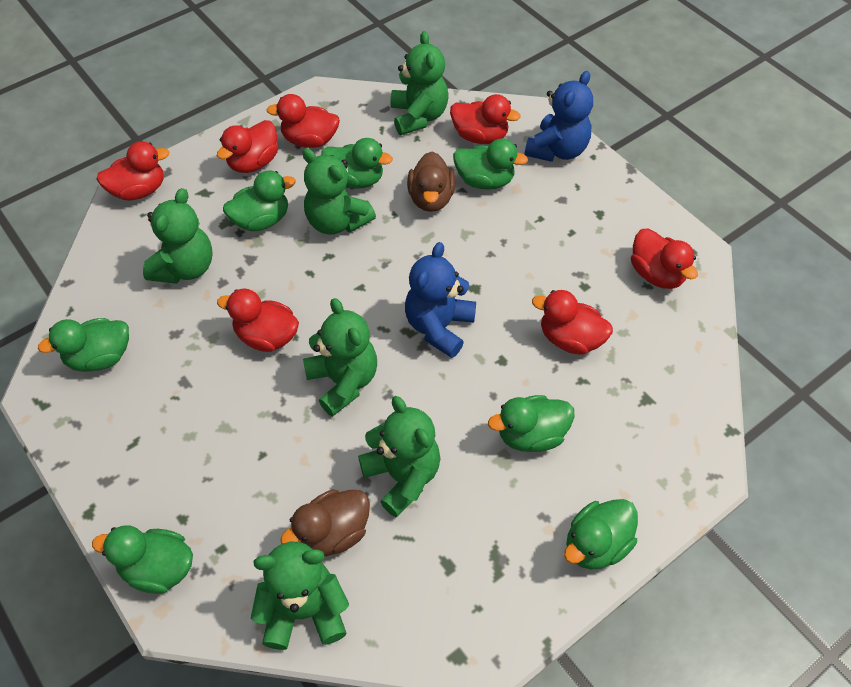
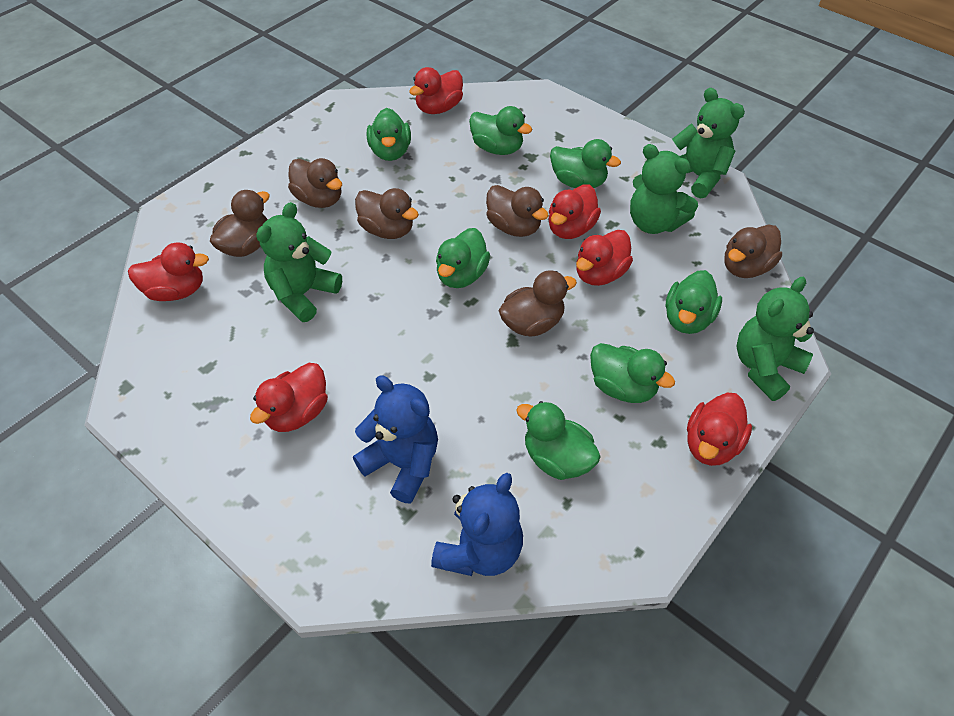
brown duck: 2 -> 6
green teddy bear: 6 -> 4
red duck: 7 -> 6

